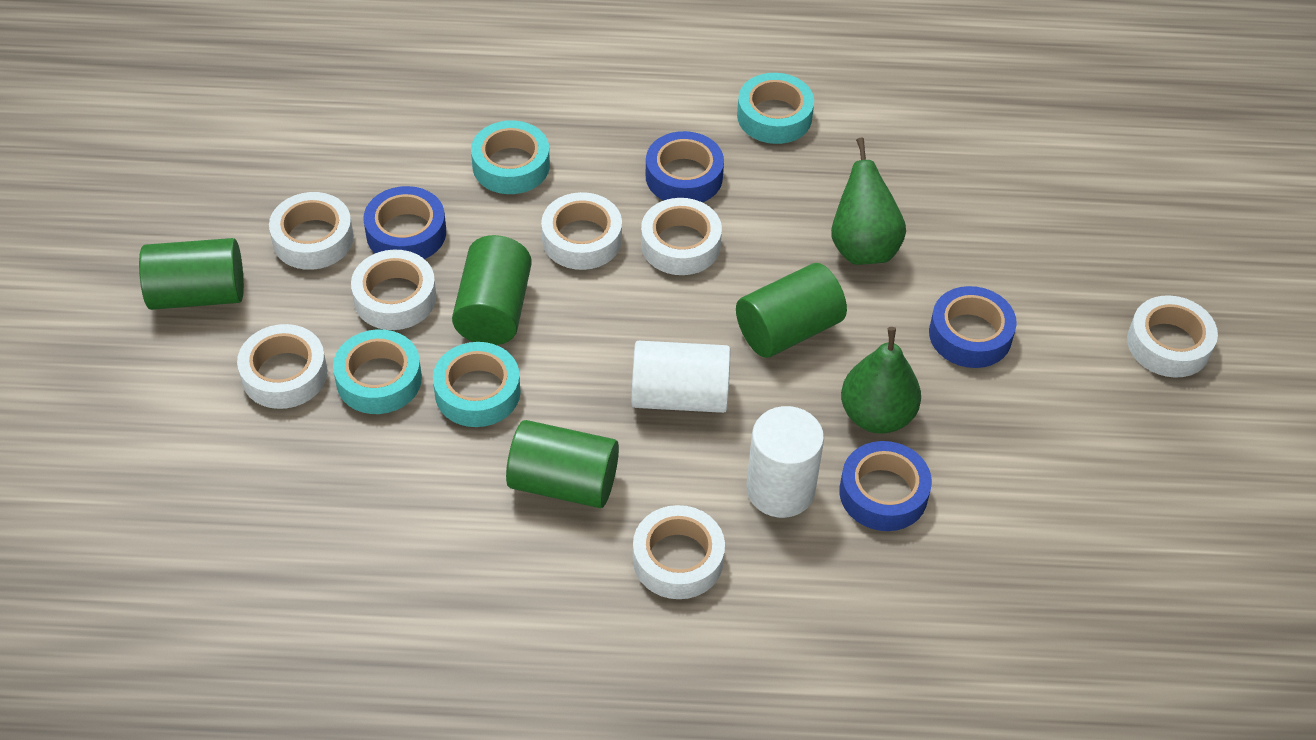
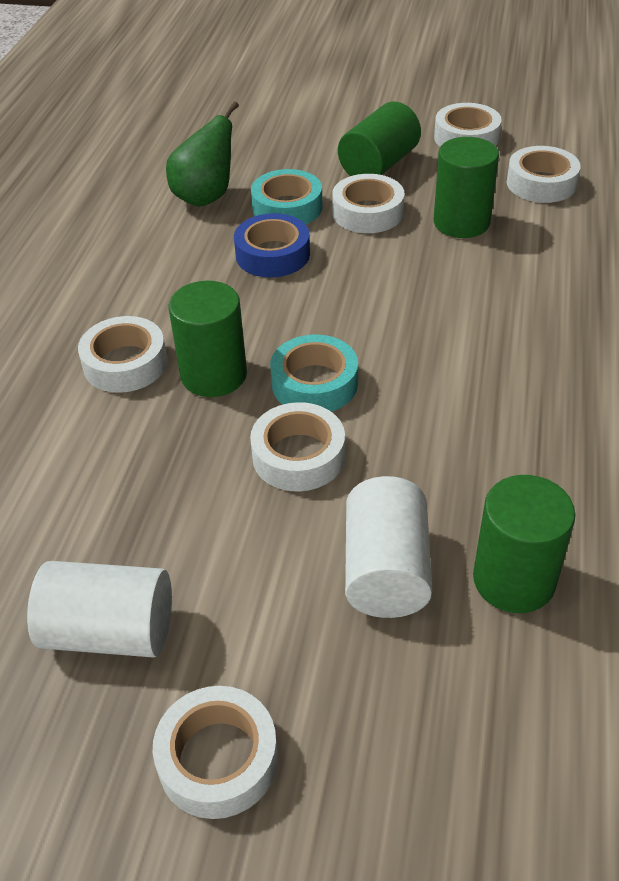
blue tape: 4 -> 1
green pear: 2 -> 1
turquoise tape: 4 -> 2
white tape: 7 -> 6

